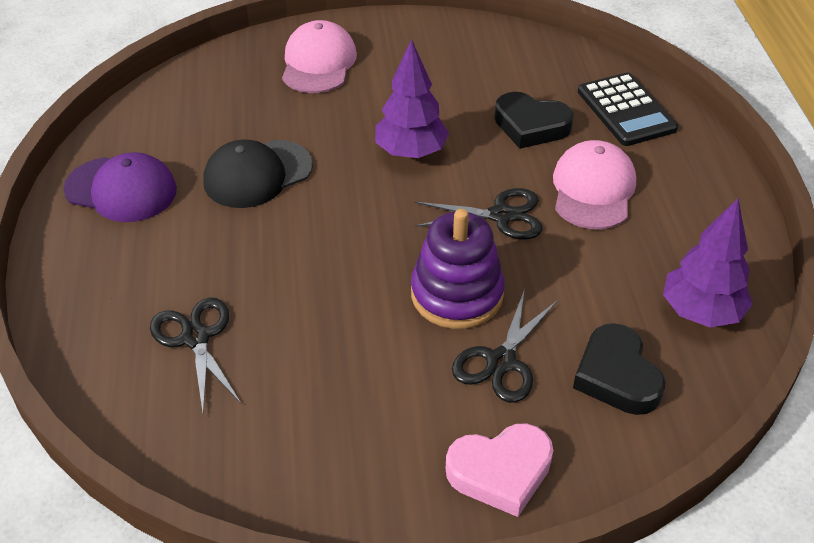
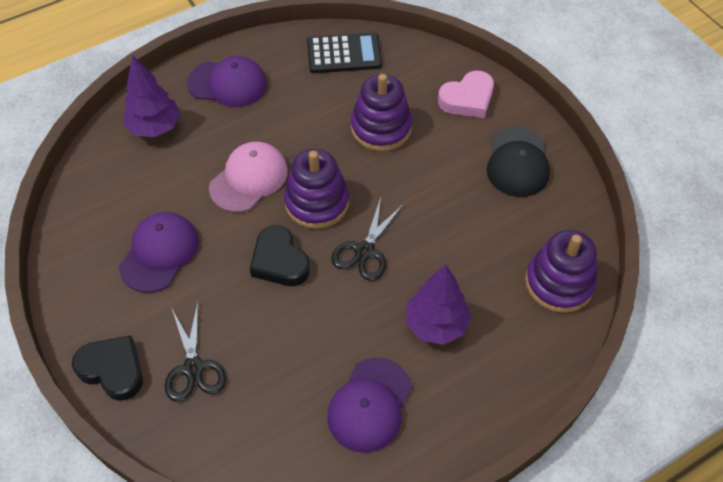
black scissors: 3 -> 2
pink cap: 2 -> 1
purple cap: 1 -> 3
purple stacking toy: 1 -> 3

